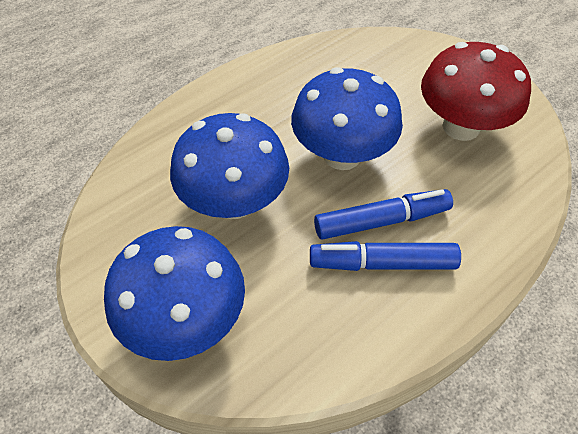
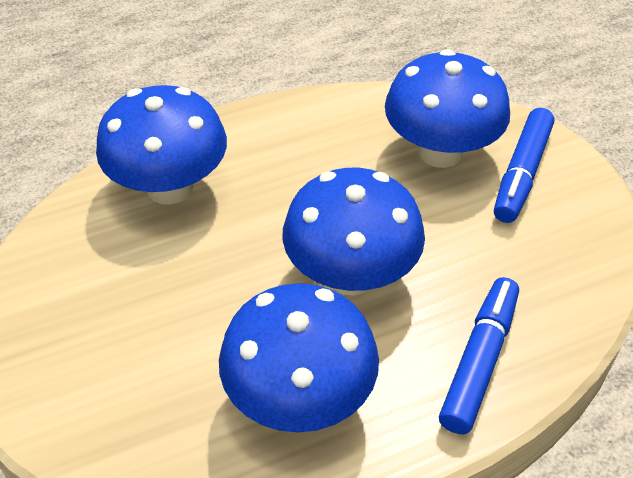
blue mushroom: 3 -> 4
red mushroom: 1 -> 0

